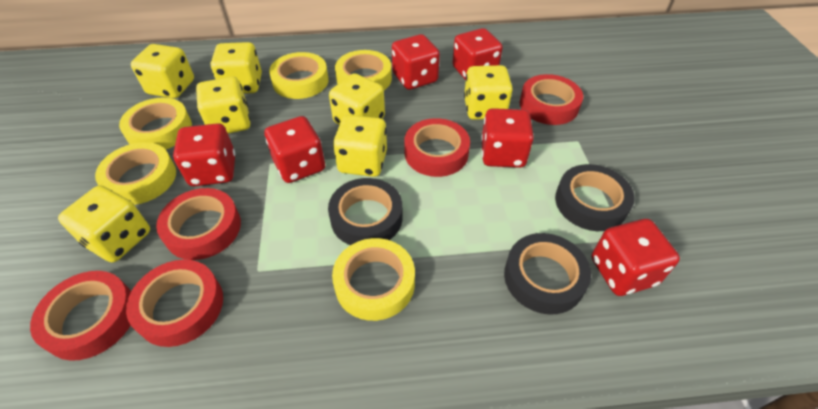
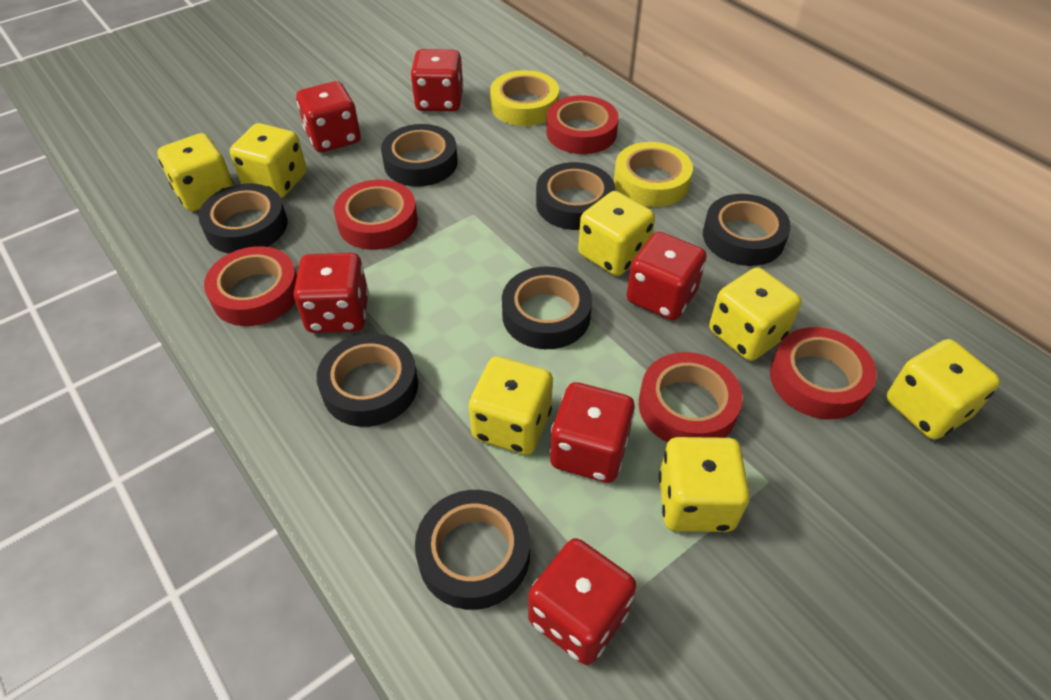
black tape: 3 -> 7
yellow tape: 5 -> 2

